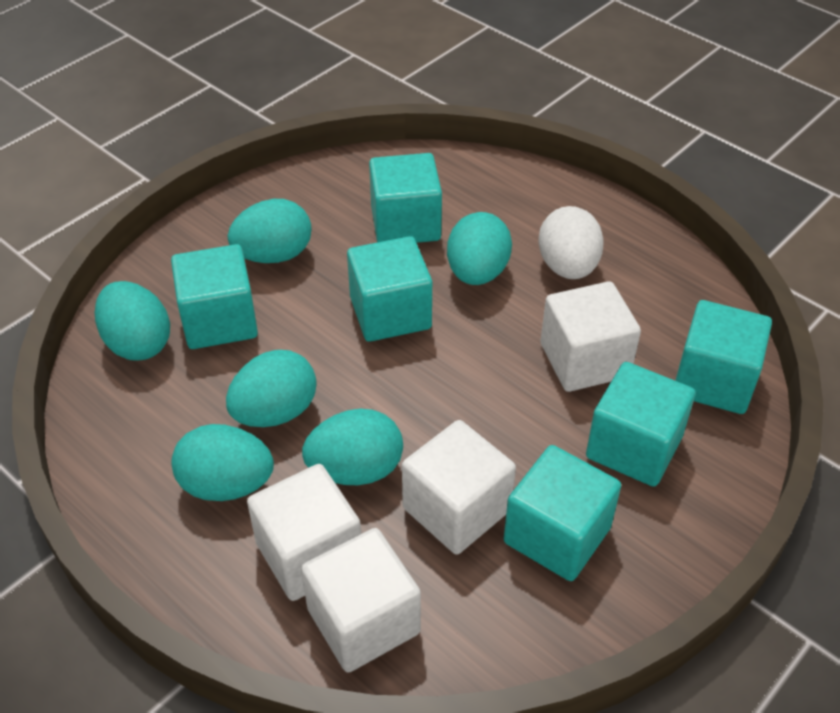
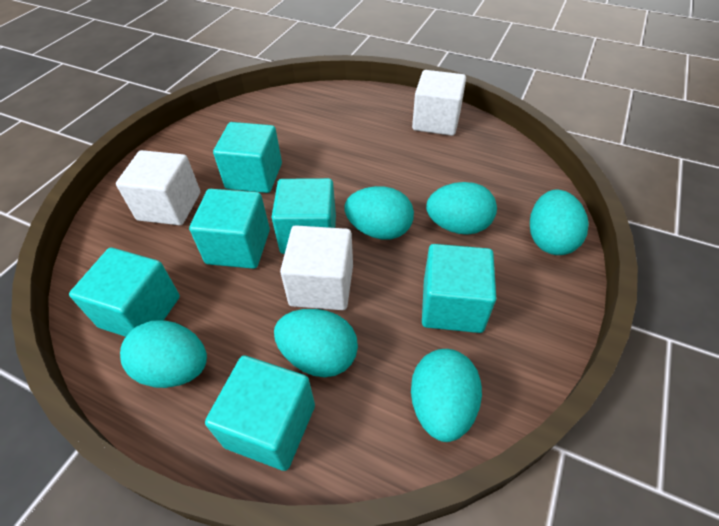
white cube: 4 -> 3
white egg: 1 -> 0

